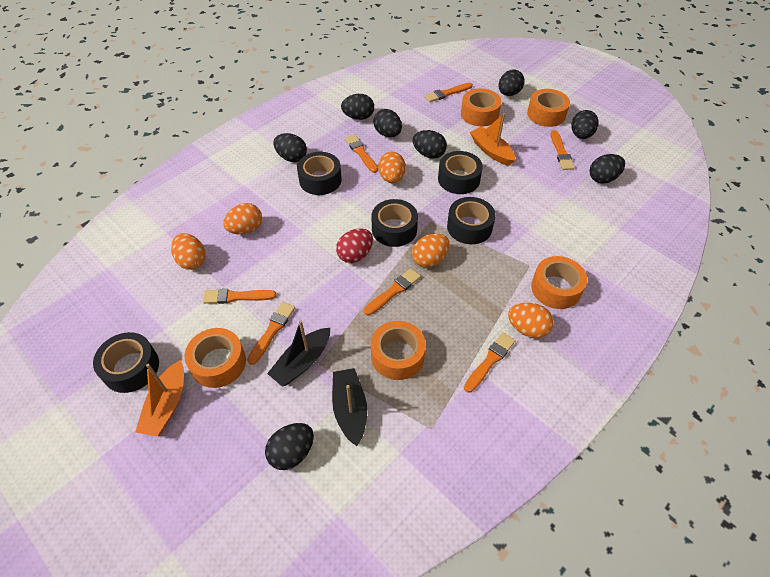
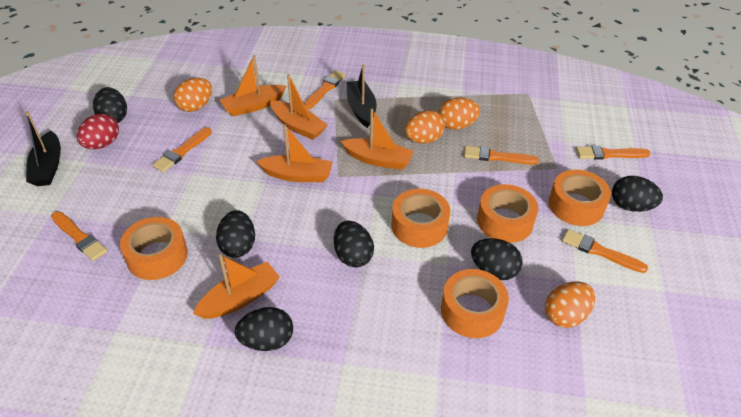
black egg: 8 -> 6
black tape: 5 -> 0
orange boat: 2 -> 5
orange brush: 7 -> 6
orange egg: 5 -> 4

